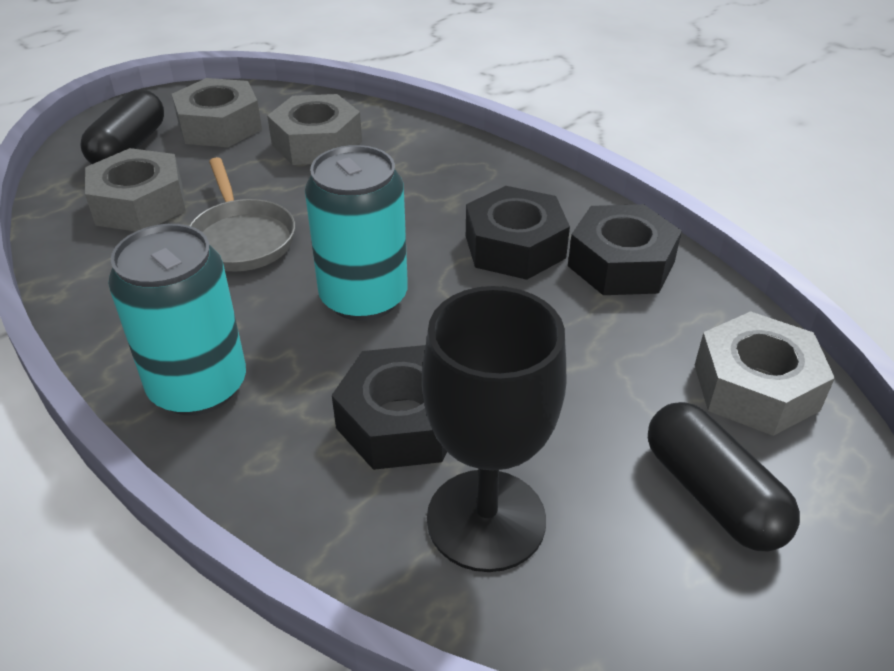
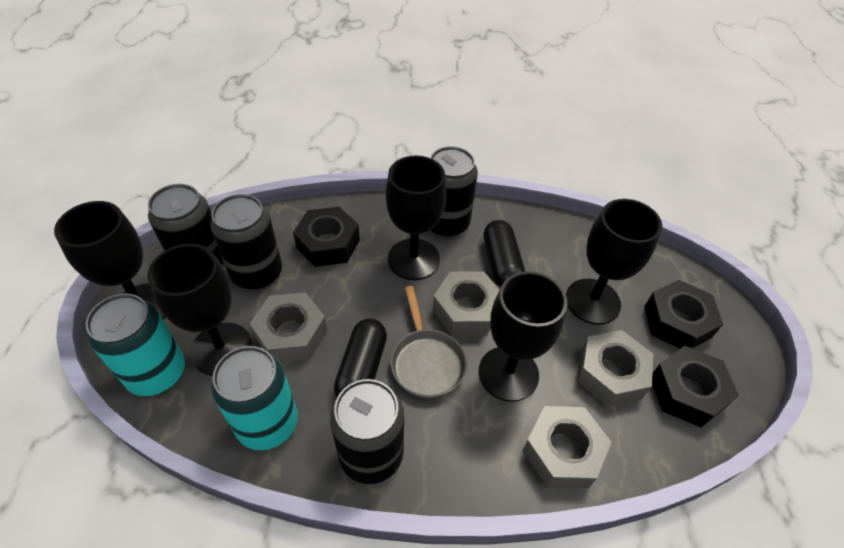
black can: 0 -> 4
black goblet: 1 -> 5

